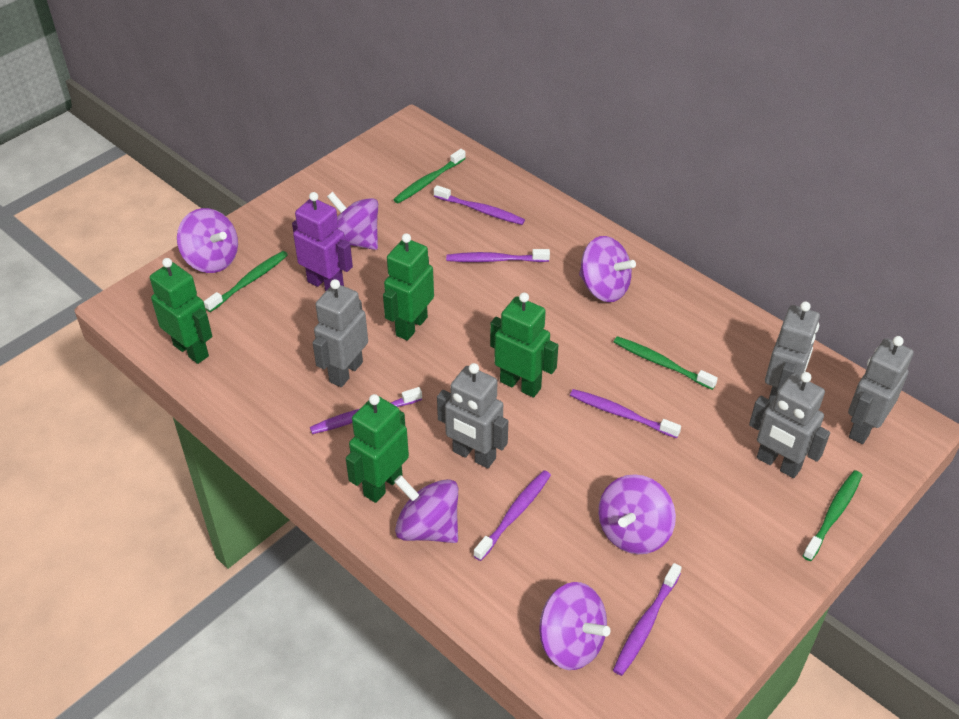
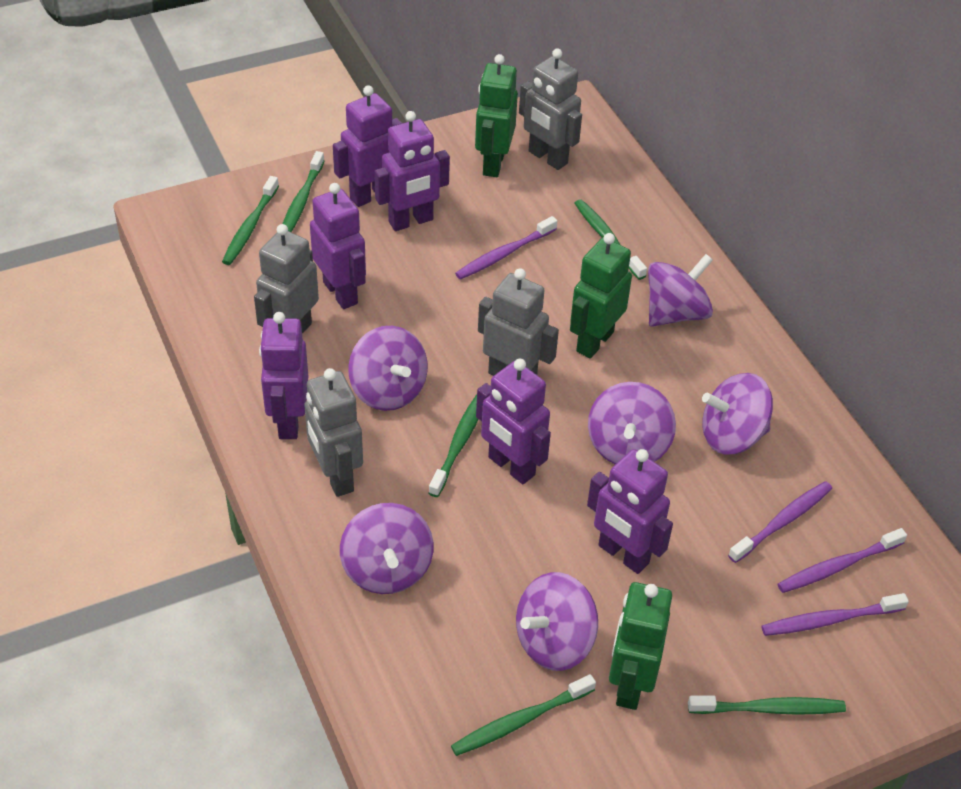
green robot: 4 -> 3
green toothbrush: 4 -> 6
grey robot: 5 -> 4
purple robot: 1 -> 6
purple toothbrush: 6 -> 4

